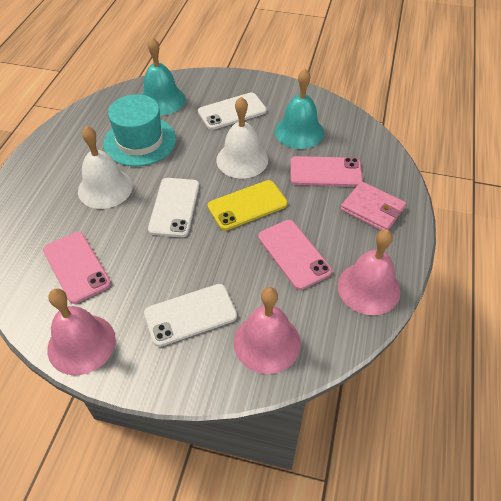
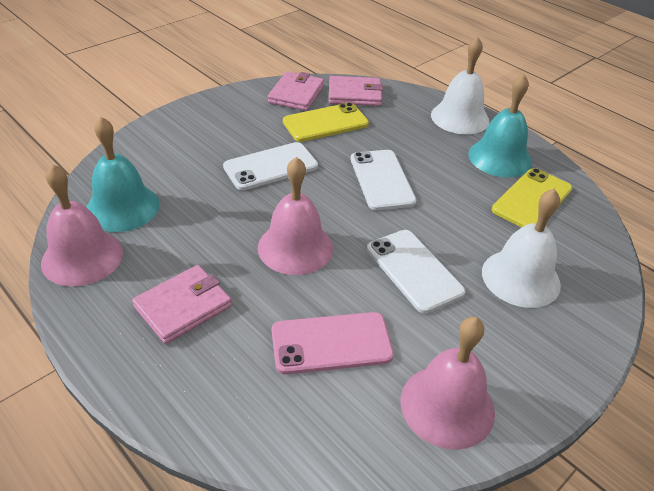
pink phone: 3 -> 1
pink wallet: 1 -> 3
turquoise hat: 1 -> 0
yellow phone: 1 -> 2

